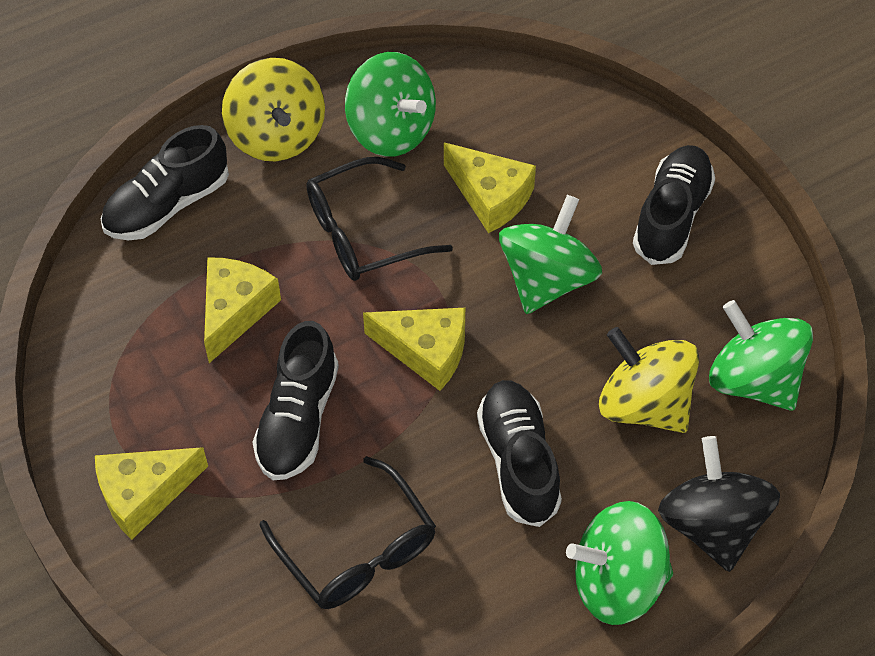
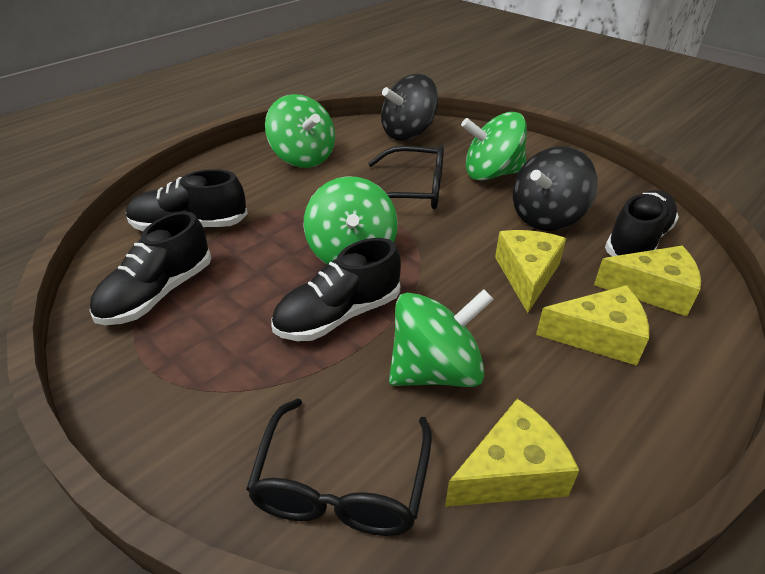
black spinning top: 1 -> 2
yellow spinning top: 2 -> 0

